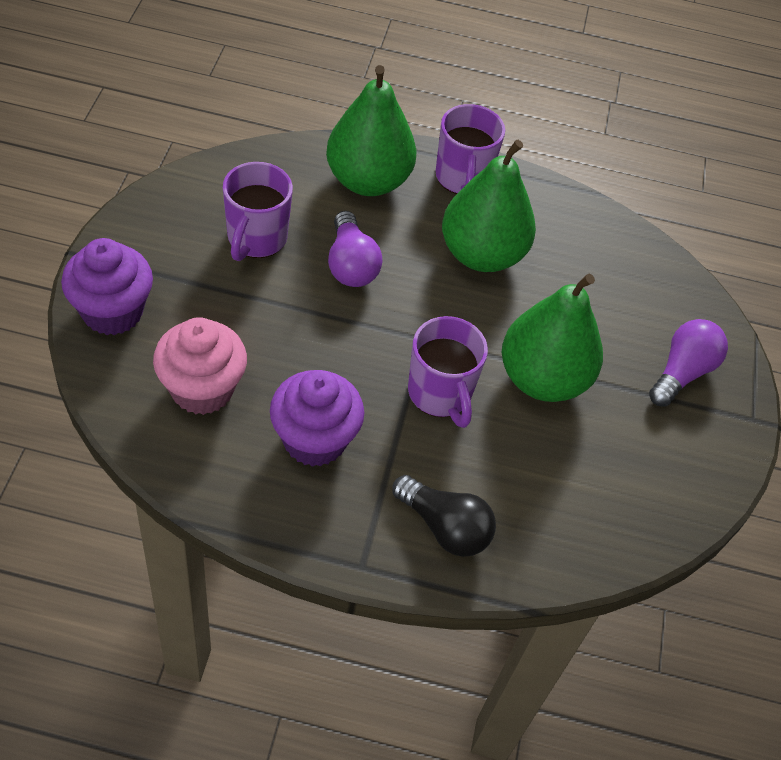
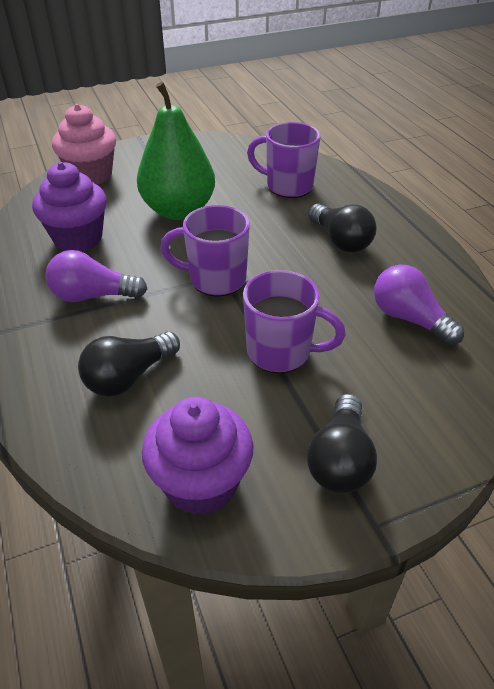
black light bulb: 1 -> 3
green pear: 3 -> 1

